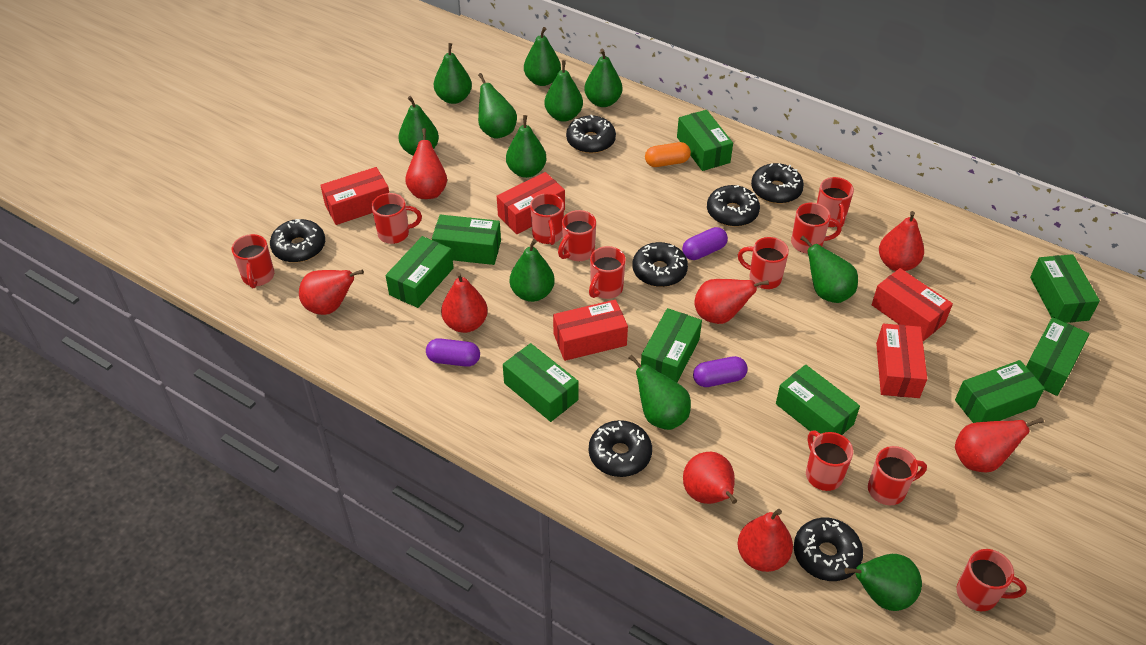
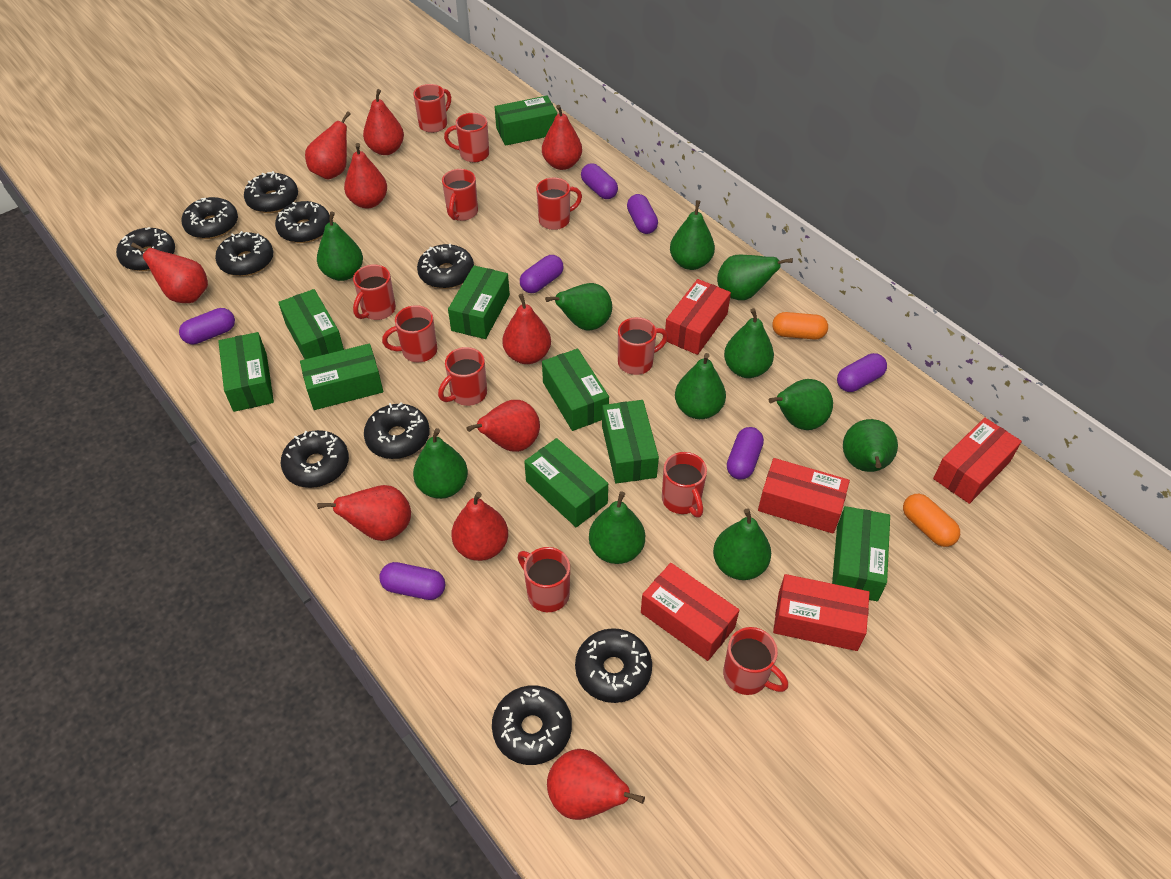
black donut: 7 -> 10
orange capsule: 1 -> 2
purple capsule: 3 -> 7
red pear: 8 -> 10

